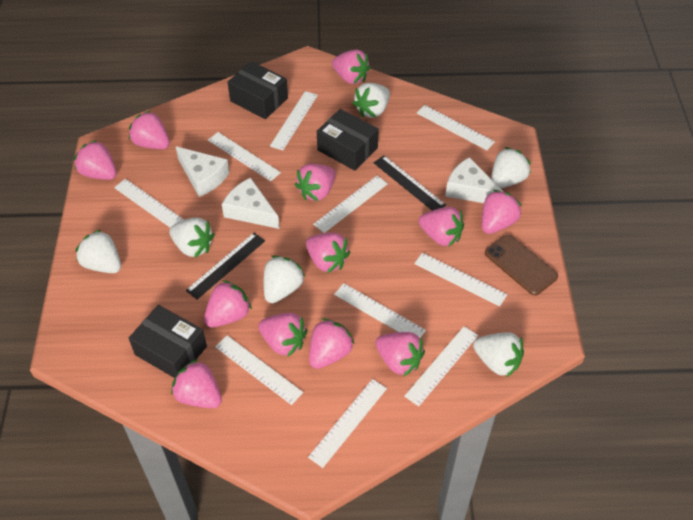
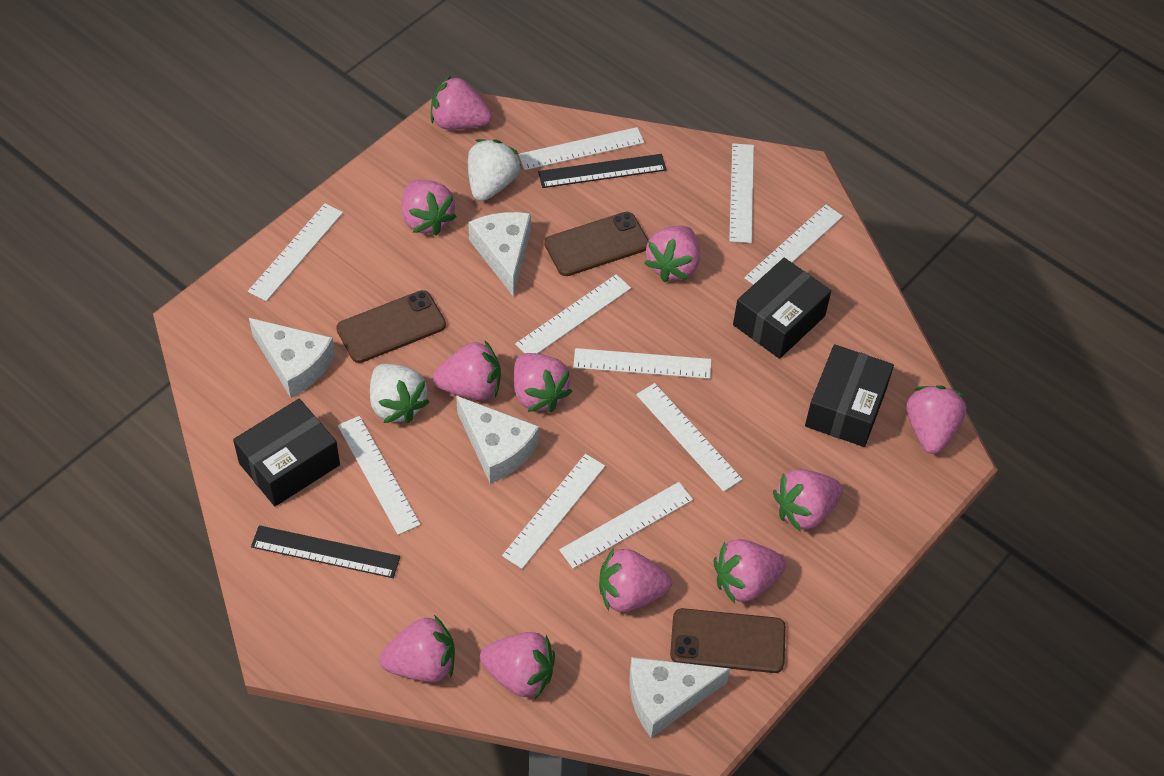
brown phone: 1 -> 3
pink strawberry: 12 -> 11
white cheese: 3 -> 4
white strawberry: 6 -> 2

